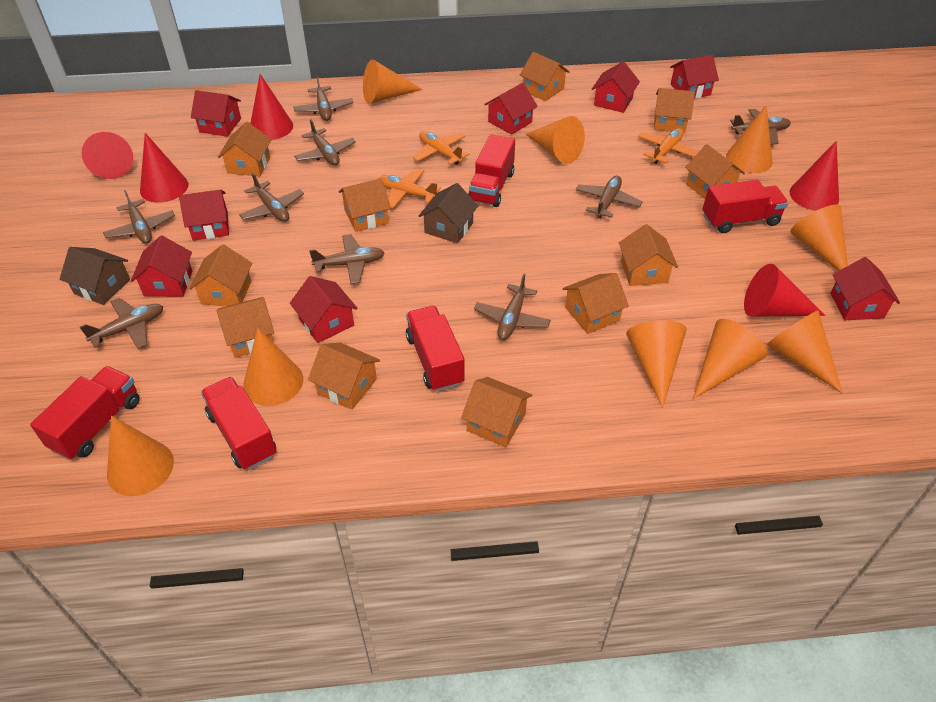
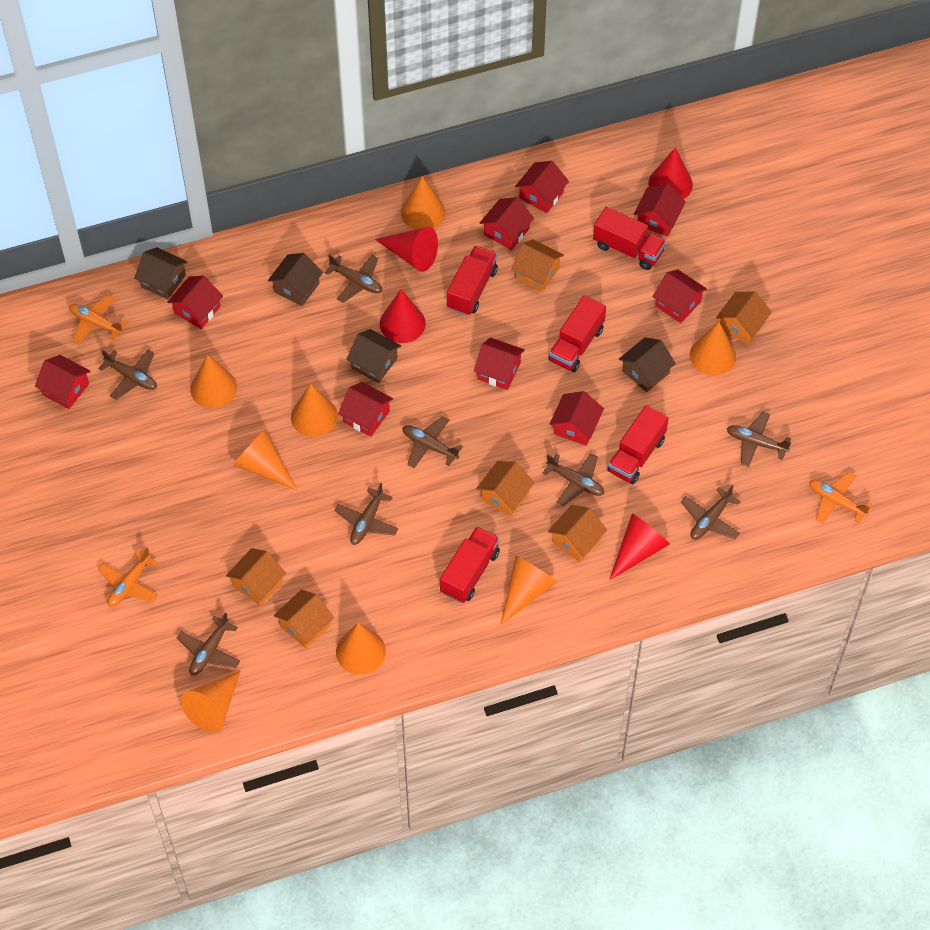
brown house: 2 -> 4
brown plane: 9 -> 8
orange cone: 9 -> 8
orange house: 11 -> 6
red cone: 5 -> 4
red house: 8 -> 9

